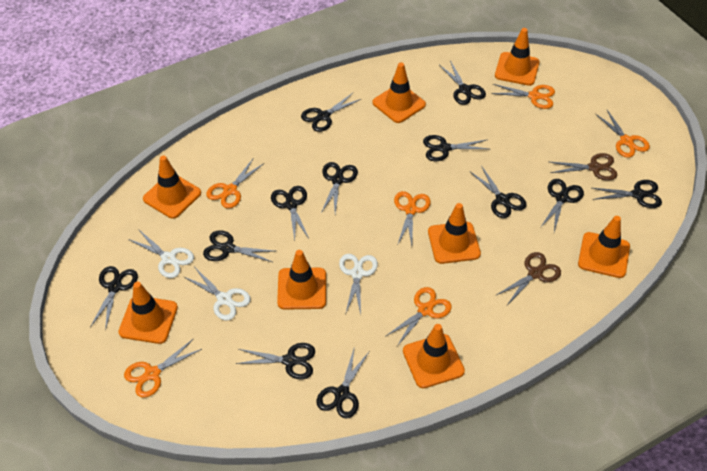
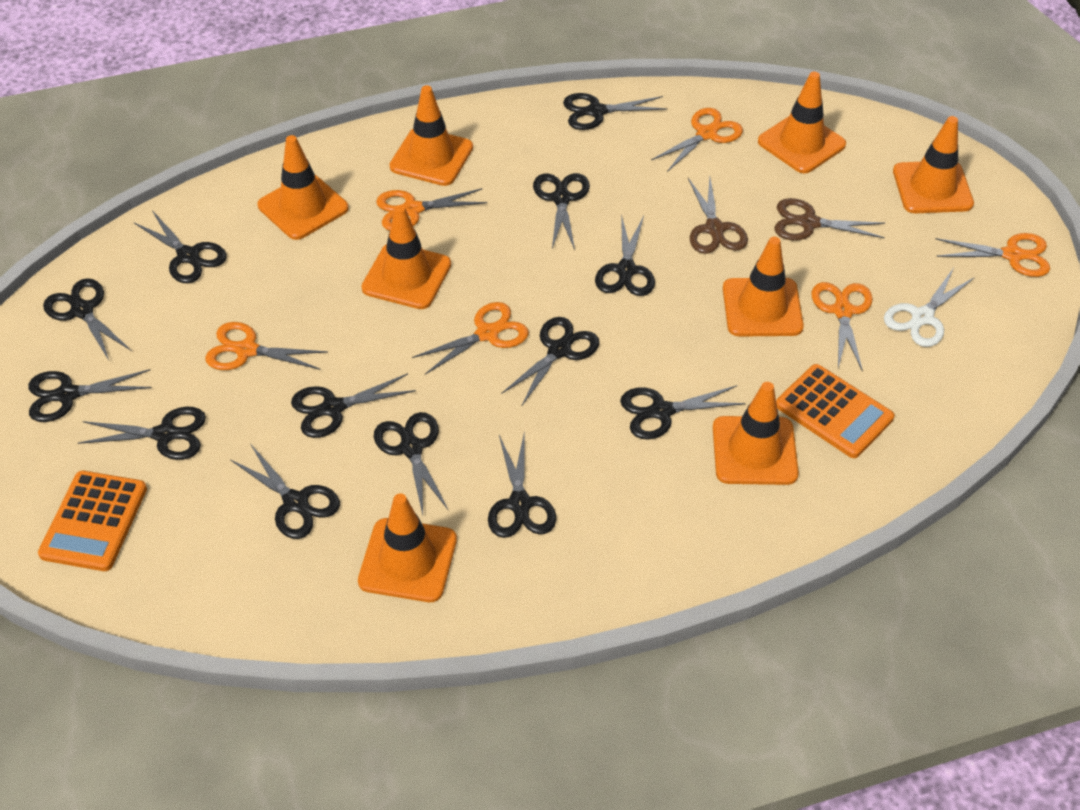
black scissors: 12 -> 13
orange calculator: 0 -> 2
white scissors: 3 -> 1

